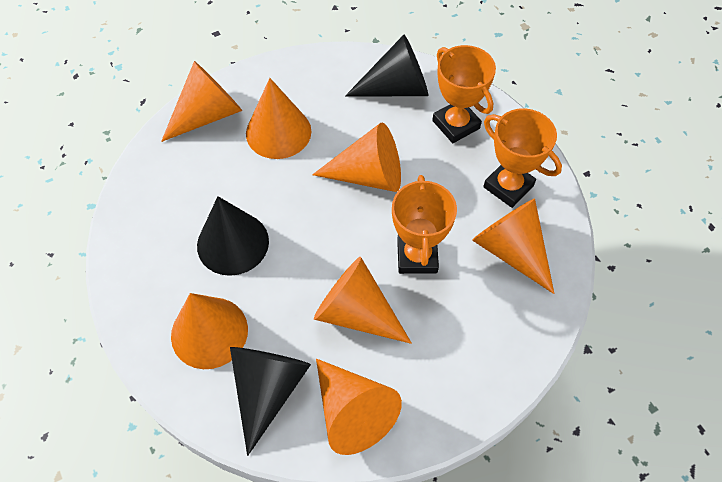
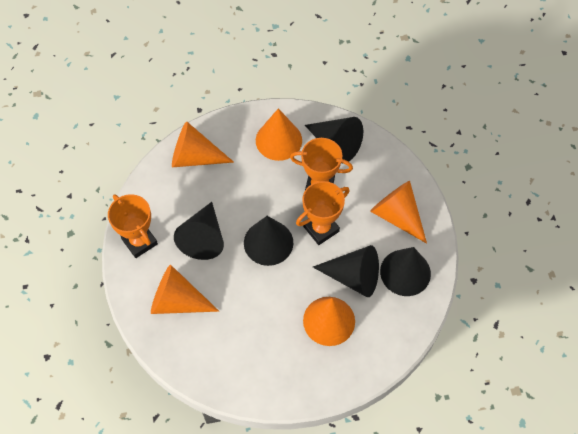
black cone: 3 -> 5
orange cone: 7 -> 5

